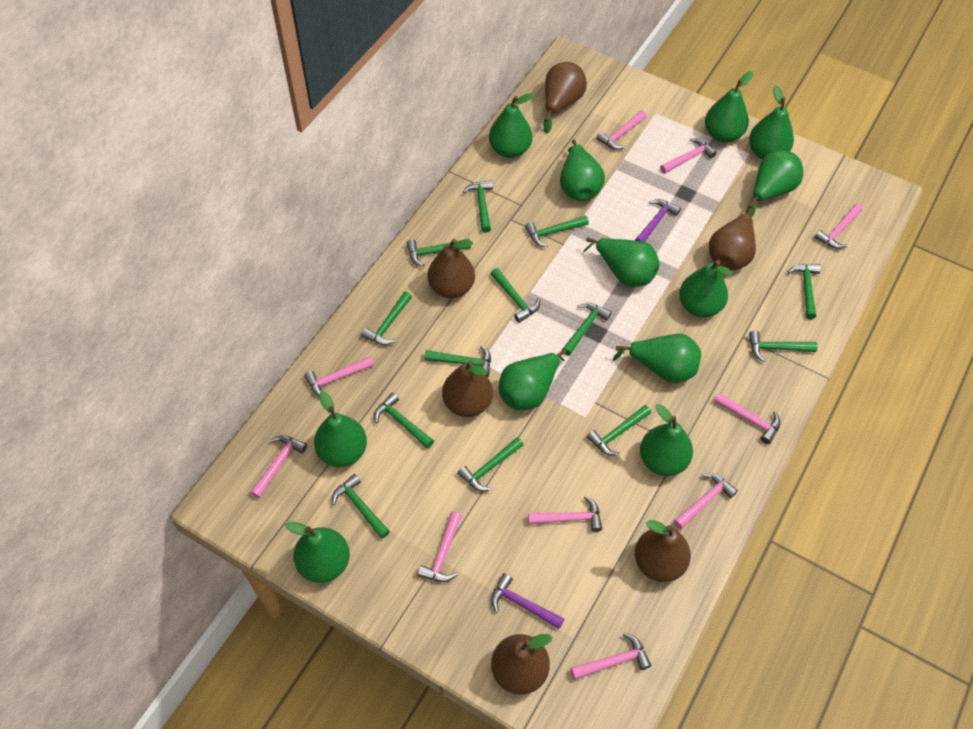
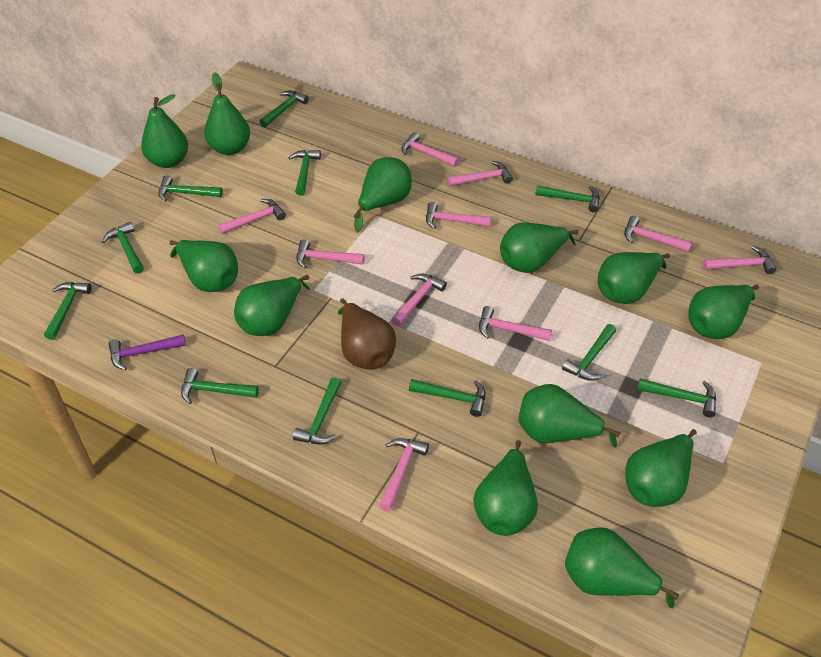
brown pear: 6 -> 1
green hammer: 13 -> 11
purple hammer: 2 -> 1

